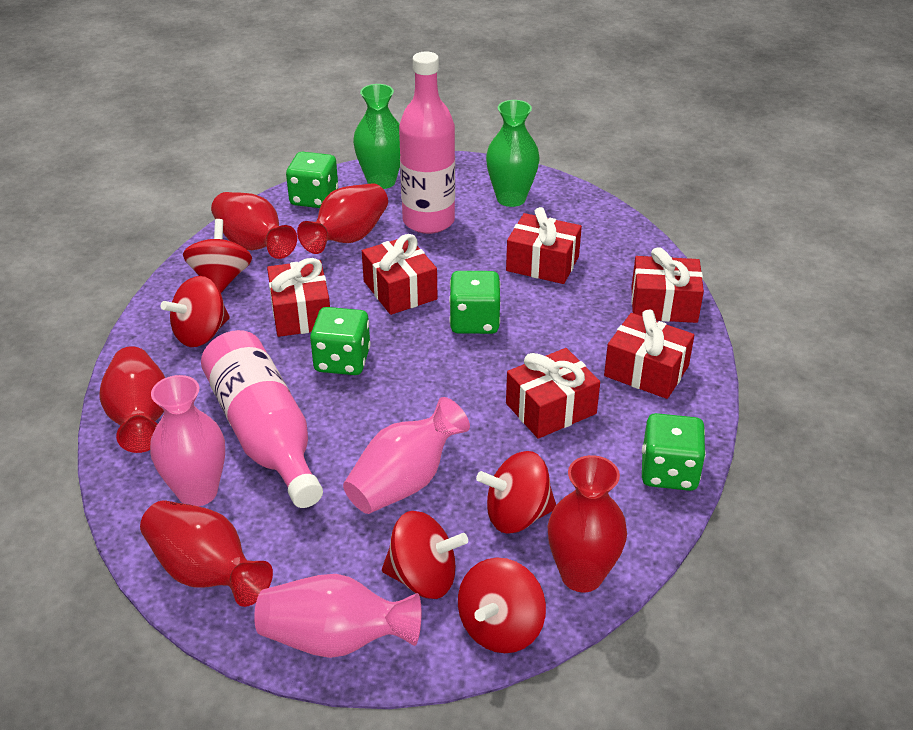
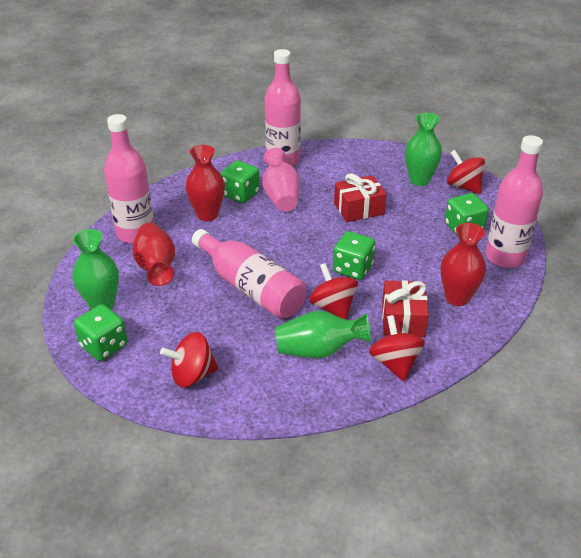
green vase: 2 -> 3
pink bottle: 2 -> 4
pink vase: 3 -> 1
red gift: 6 -> 2
red spinning top: 5 -> 4
red vase: 5 -> 3

